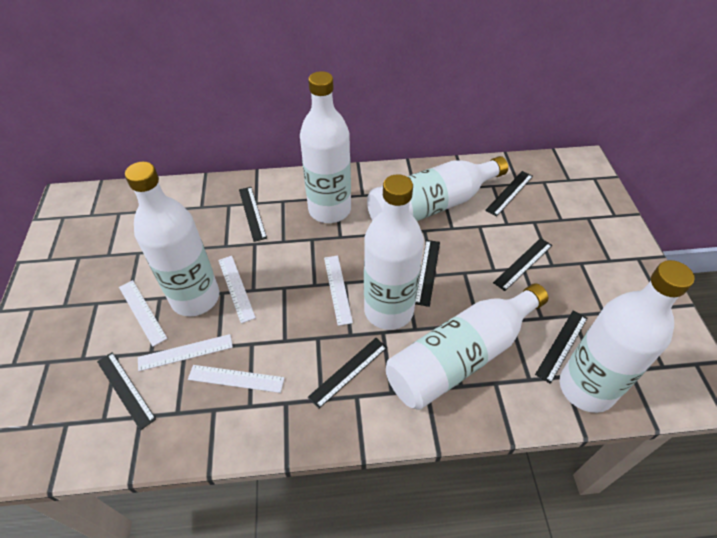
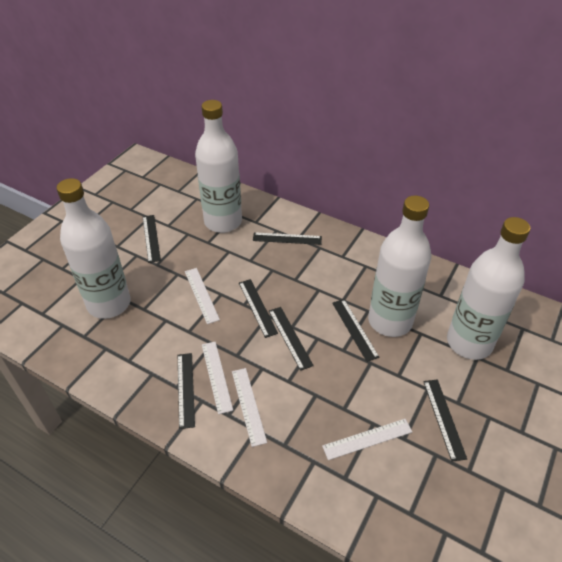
white bottle: 6 -> 4
white ruler: 5 -> 4

